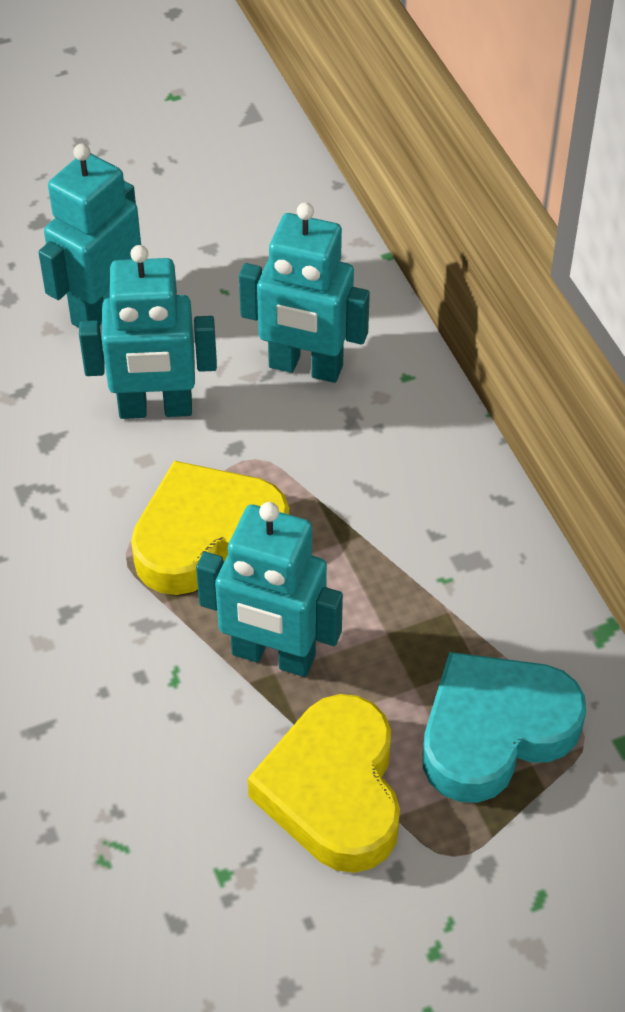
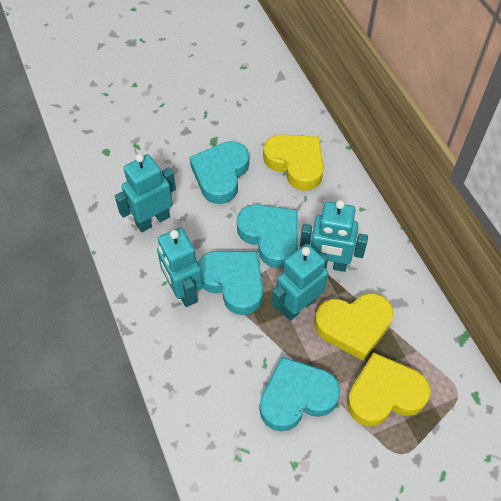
turquoise heart: 1 -> 4
yellow heart: 2 -> 3

